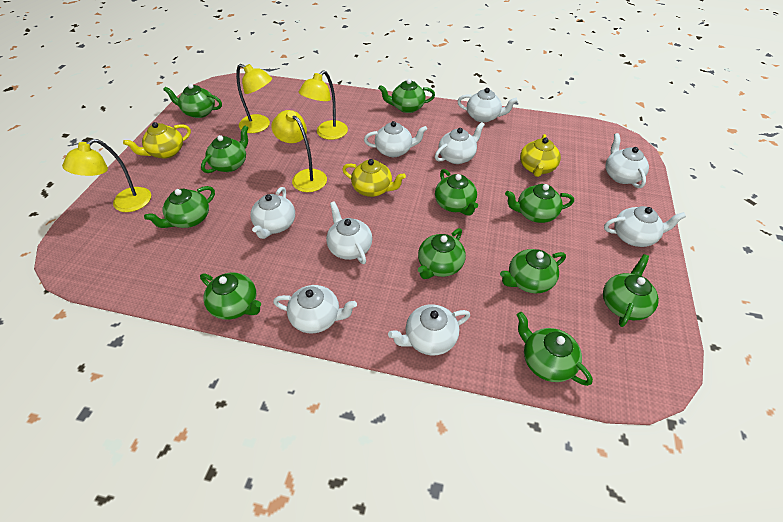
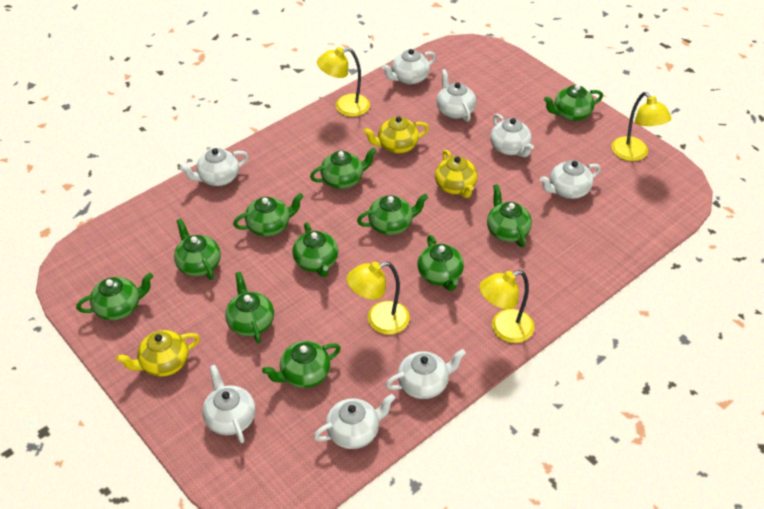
white teapot: 9 -> 8

